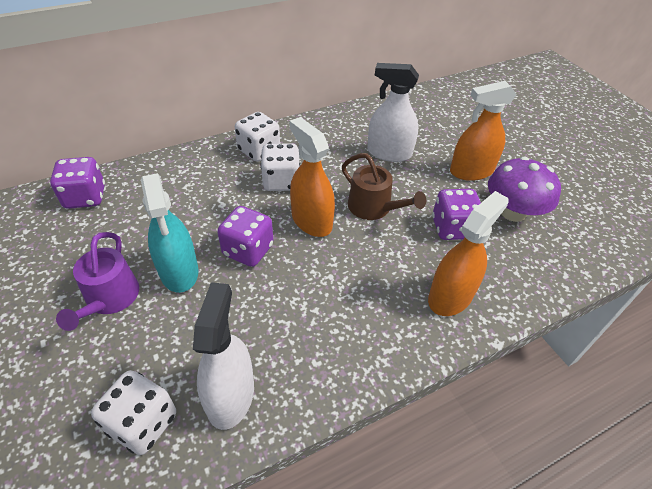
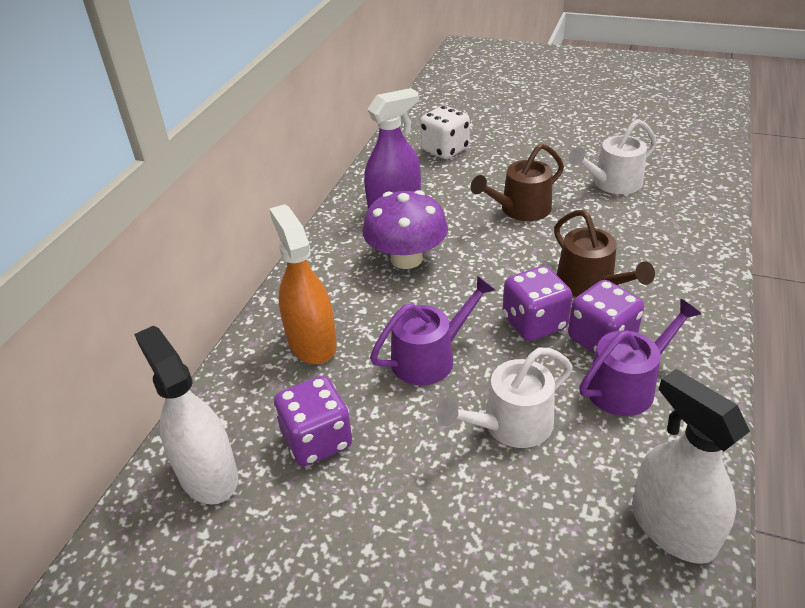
brown watering can: 1 -> 2
orange spray bottle: 3 -> 1
purple spray bottle: 0 -> 1
purple watering can: 1 -> 2
turquoise spray bottle: 1 -> 0
white dice: 3 -> 1
white watering can: 0 -> 2

